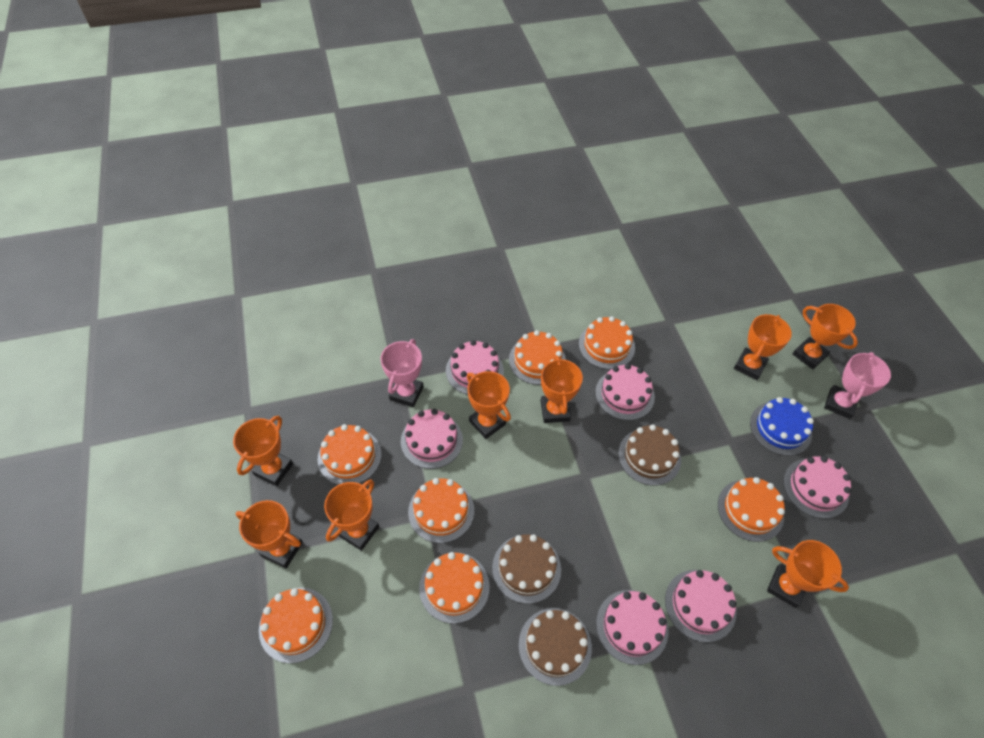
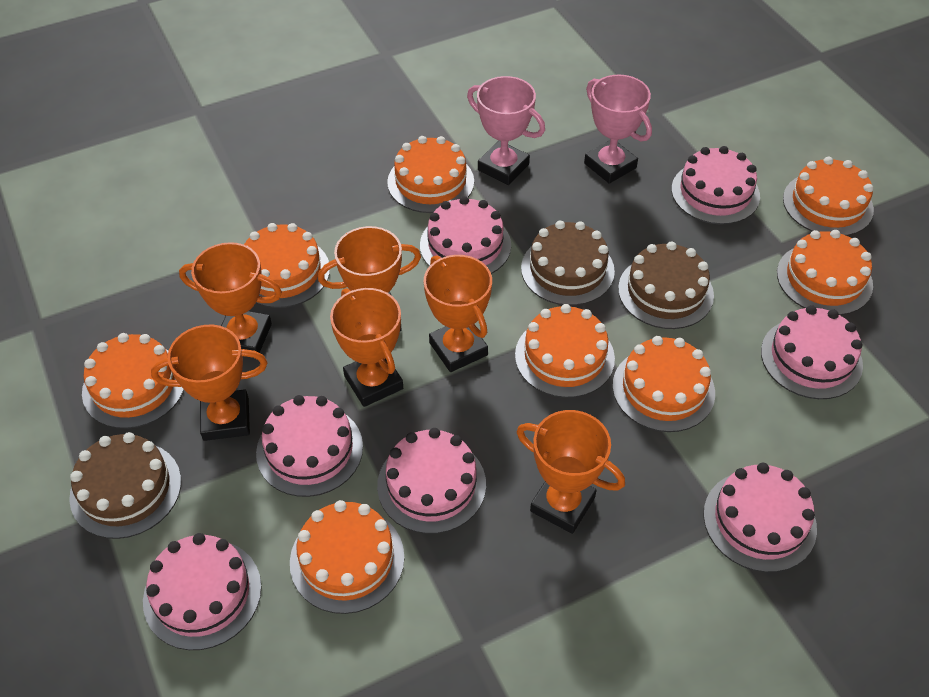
blue cake: 1 -> 0
orange cake: 7 -> 8
orange trophy: 8 -> 6
pink cake: 6 -> 7

